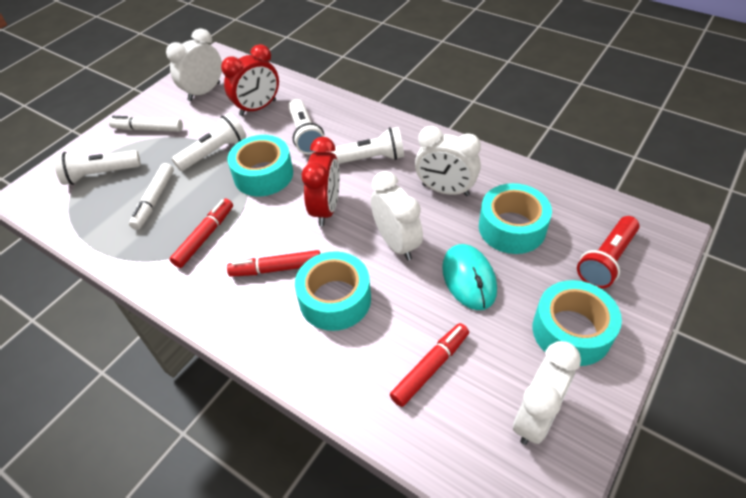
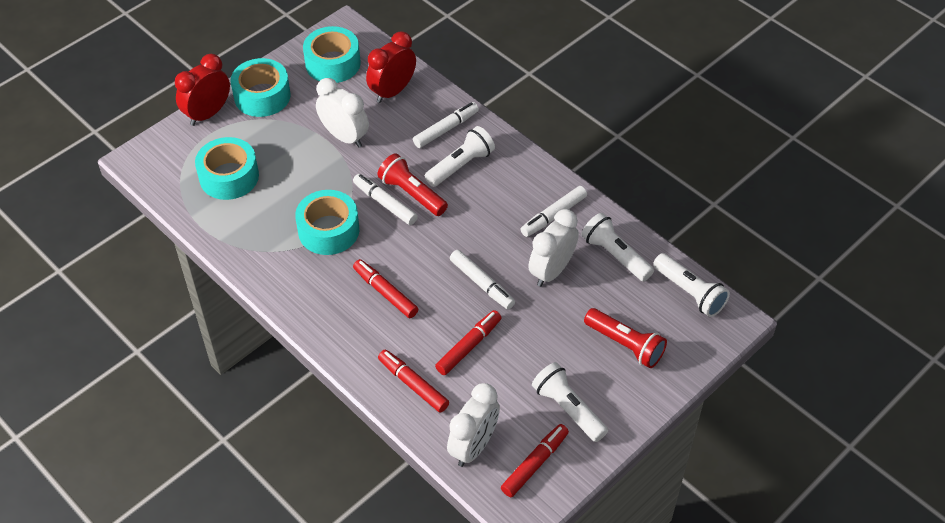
red flashlight: 1 -> 2
red marker: 3 -> 4
turquoise mouse: 1 -> 0
white clock: 4 -> 3
white marker: 2 -> 4

